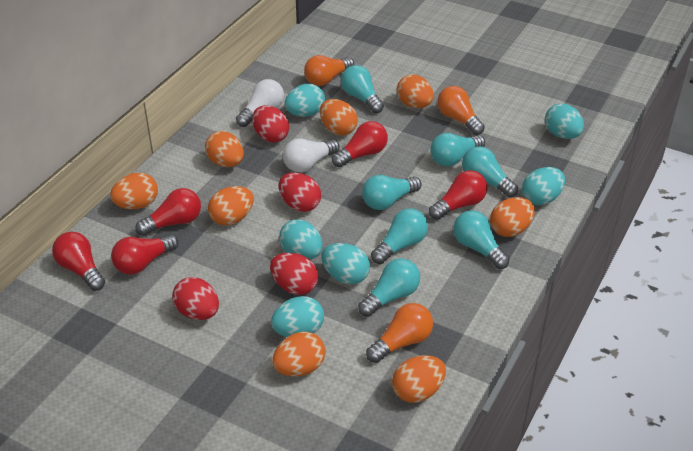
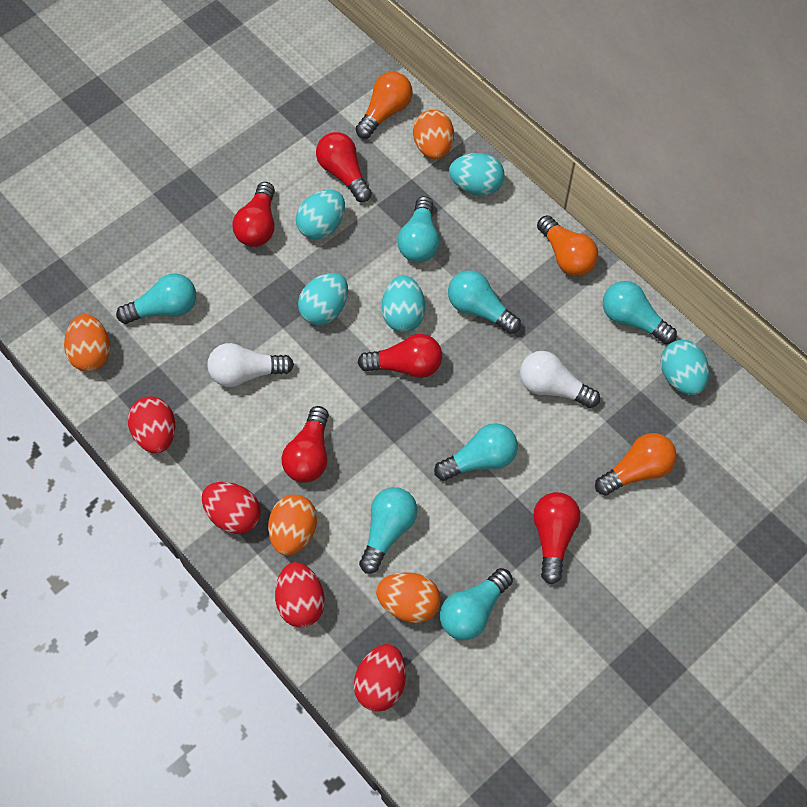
orange egg: 8 -> 4
turquoise egg: 6 -> 5

